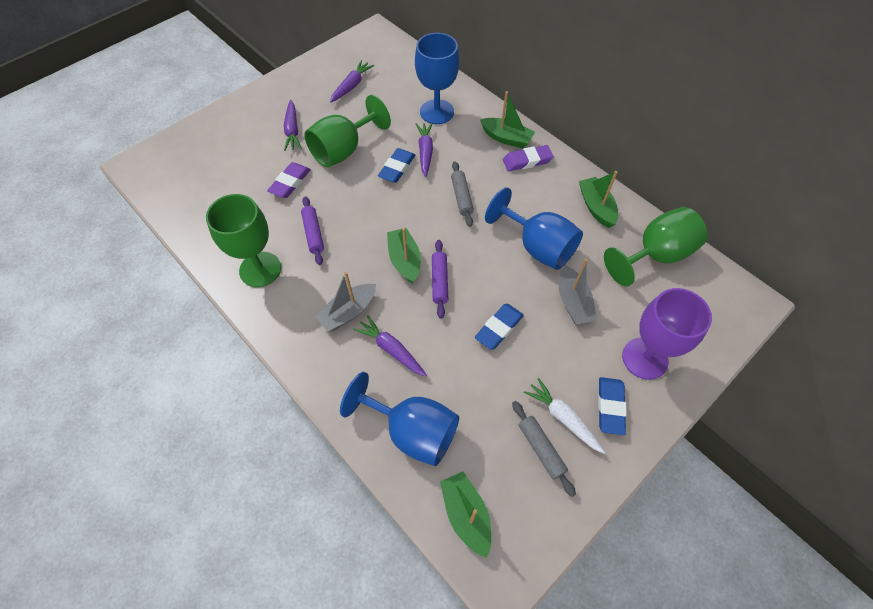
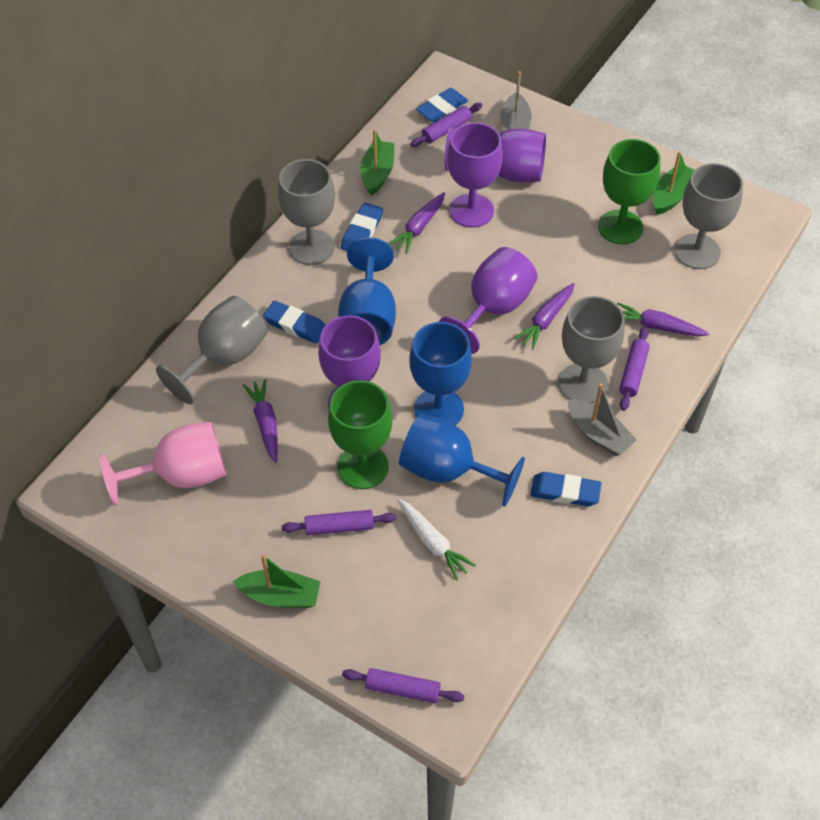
blue eraser: 3 -> 4
green boat: 4 -> 3
green goblet: 3 -> 2
grey goblet: 0 -> 4
grey rolling pin: 2 -> 0
pink goblet: 0 -> 1
purple eraser: 2 -> 0
purple goblet: 1 -> 4
purple rolling pin: 2 -> 4

